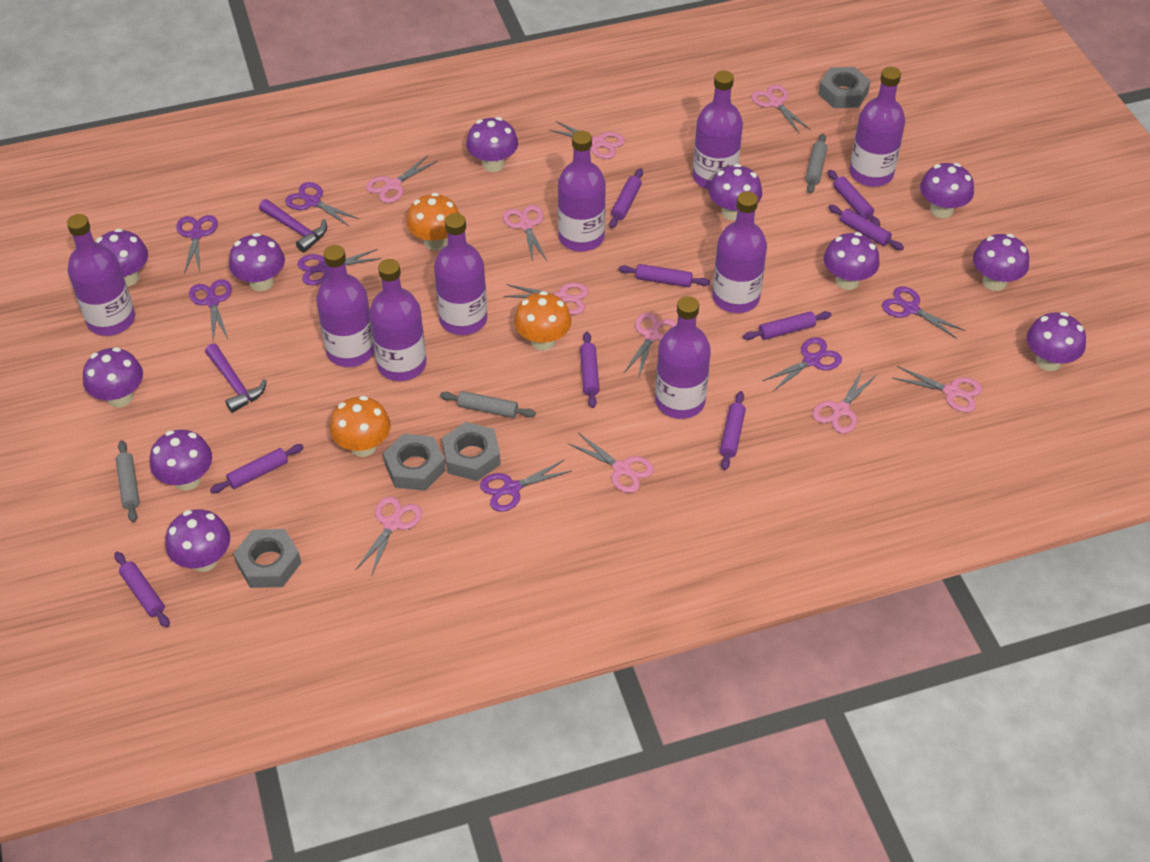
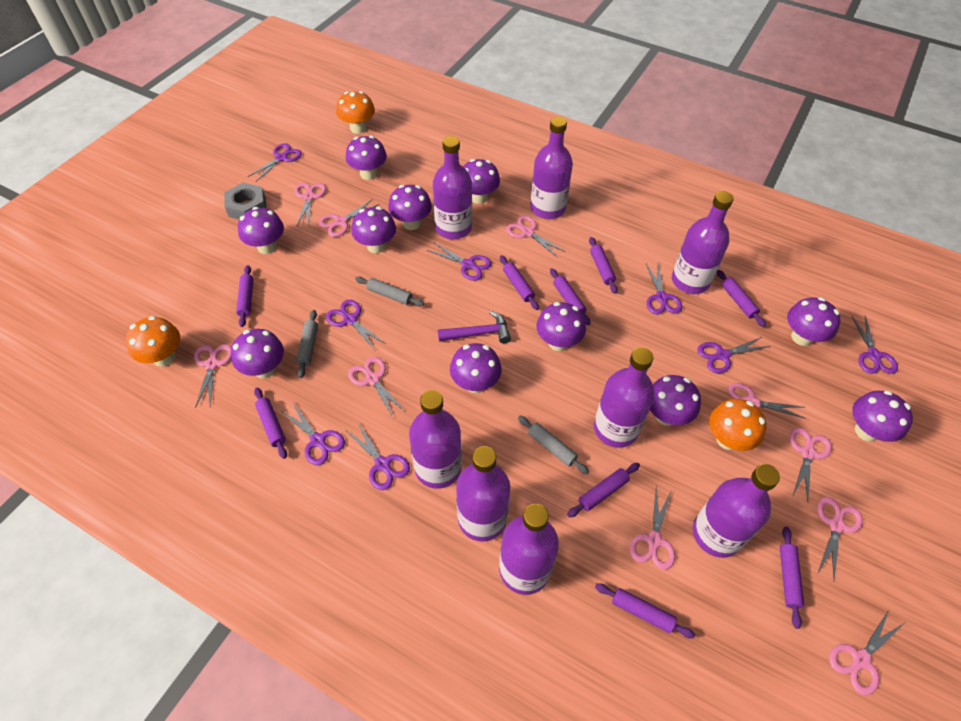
grey nut: 4 -> 1
purple bottle: 9 -> 8
purple hammer: 2 -> 1
purple scissors: 7 -> 8

